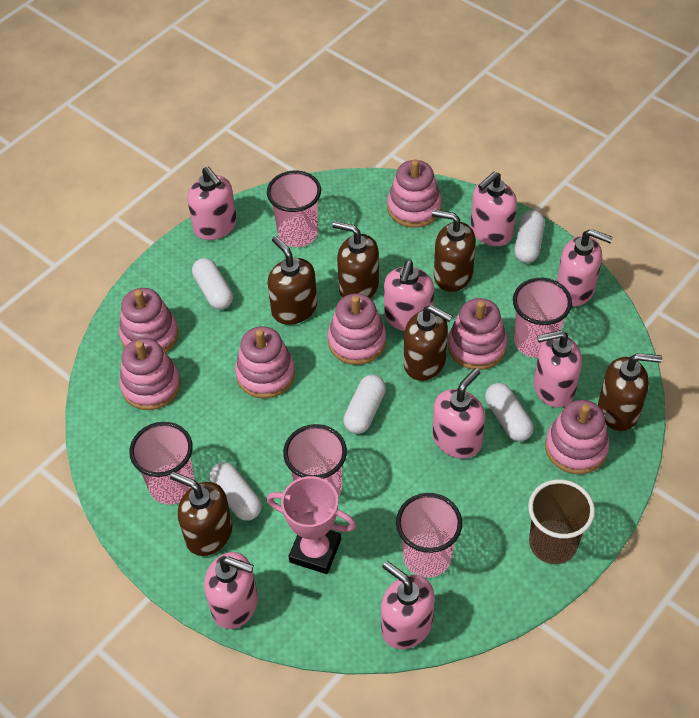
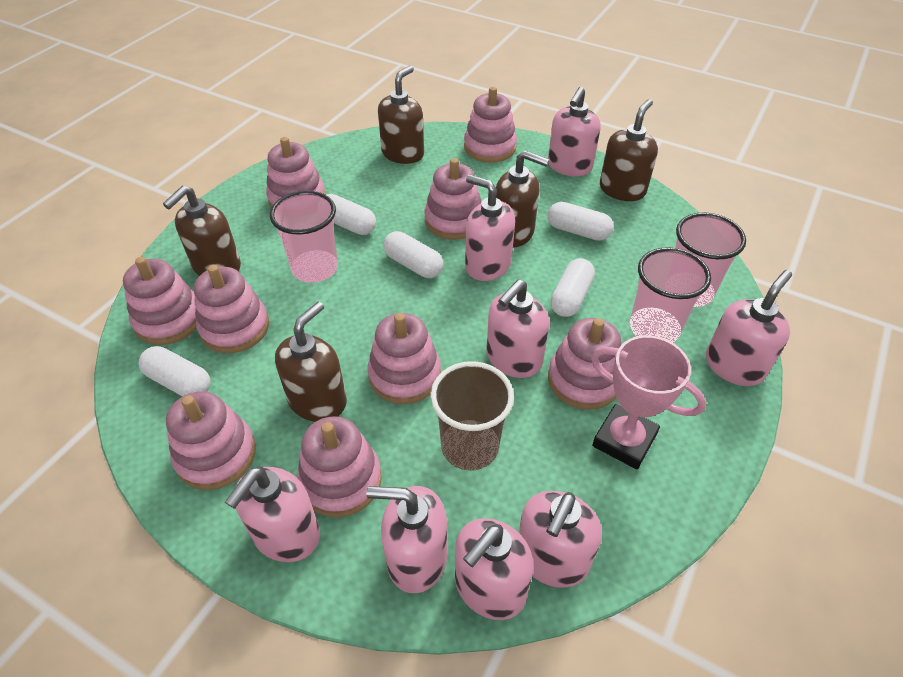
brown soap dispenser: 6 -> 5
pink cup: 5 -> 3
pink stacking toy: 7 -> 9

